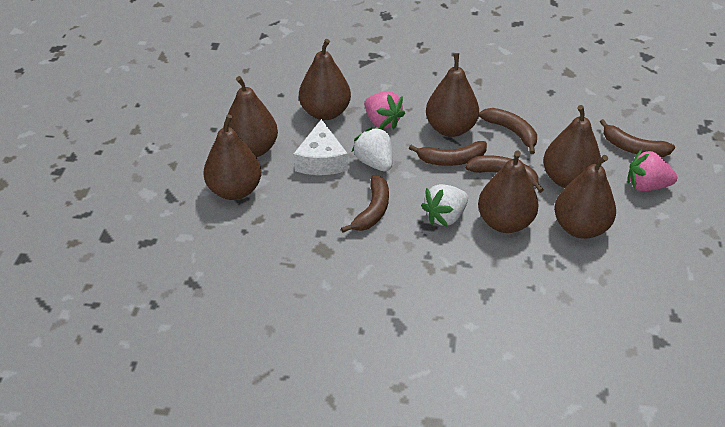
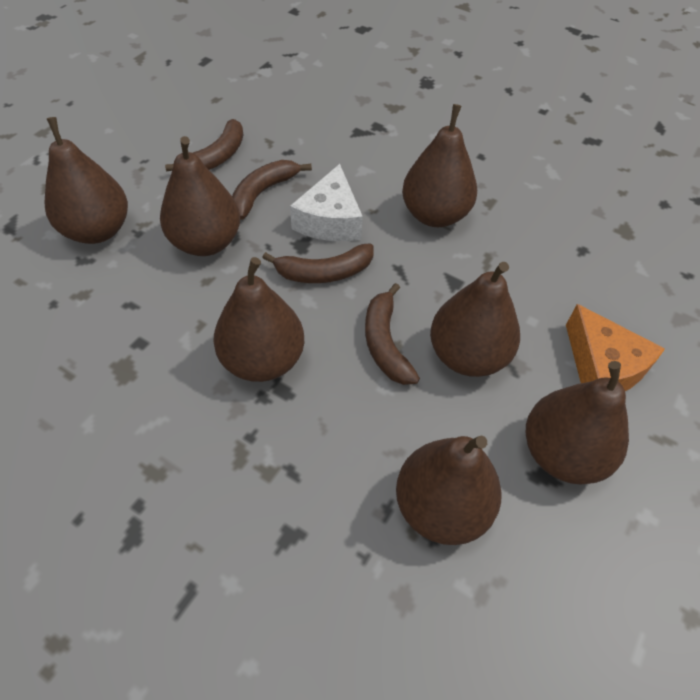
brown banana: 5 -> 4
orange cheese: 0 -> 1
pink strawberry: 2 -> 0
white strawberry: 2 -> 0

